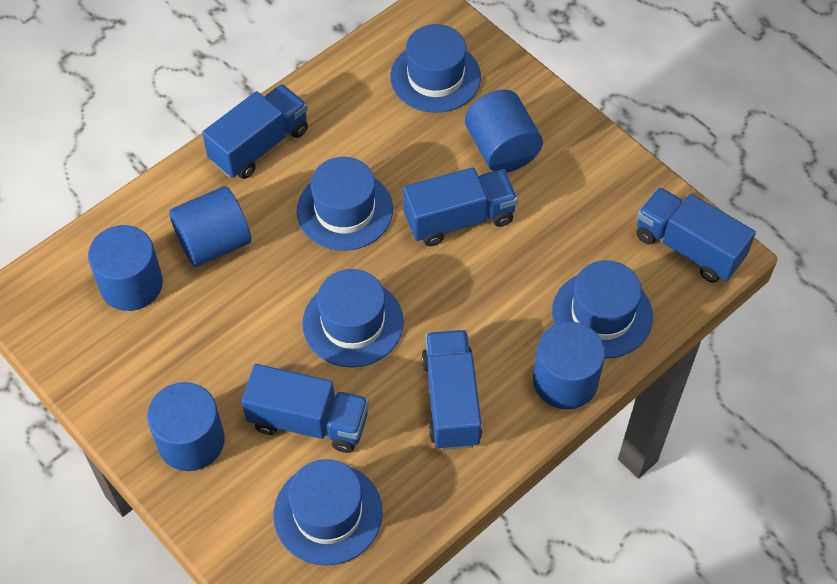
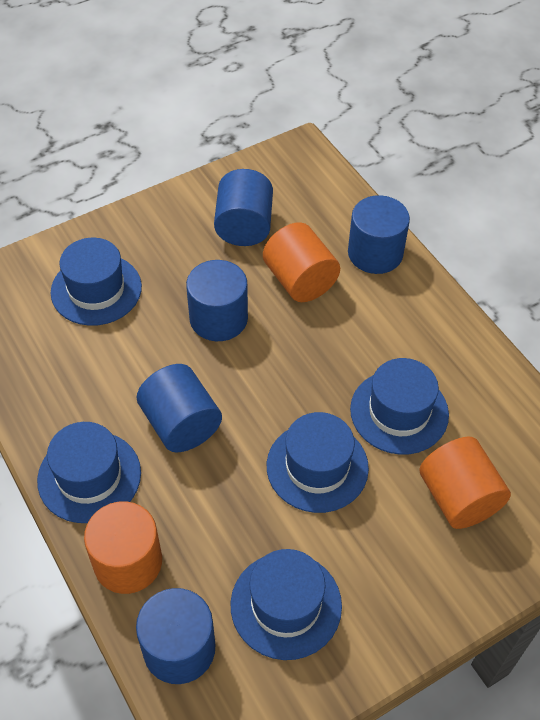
blue truck: 5 -> 0
orange cylinder: 0 -> 3

